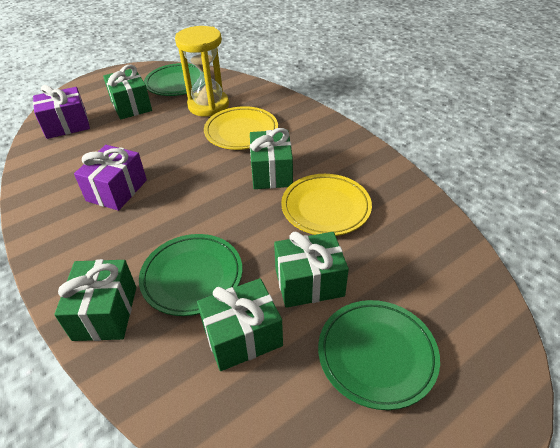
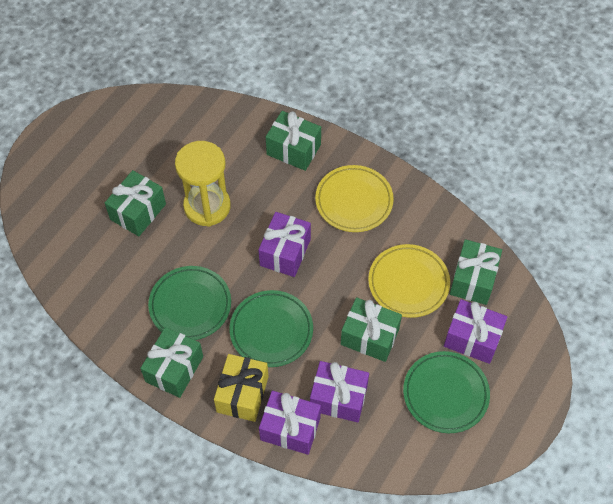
purple gift: 2 -> 4
yellow gift: 0 -> 1

